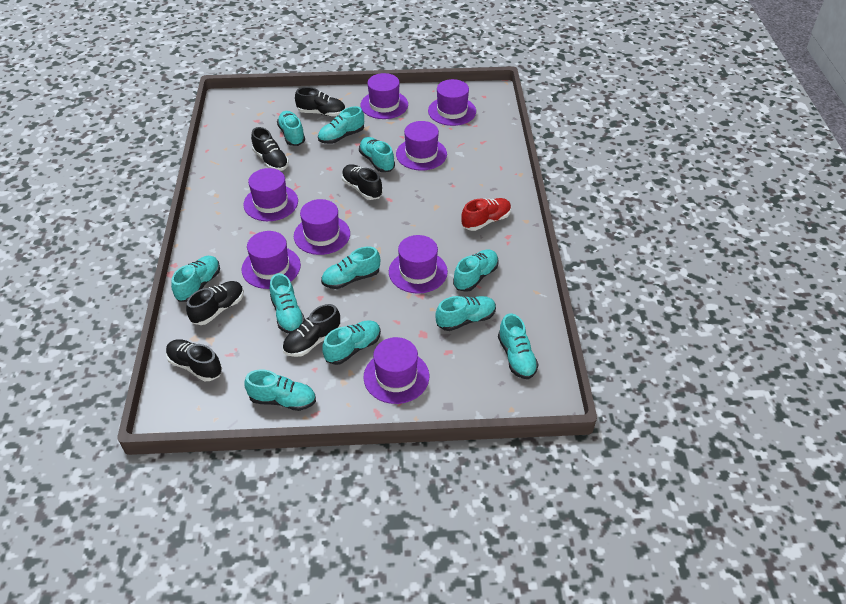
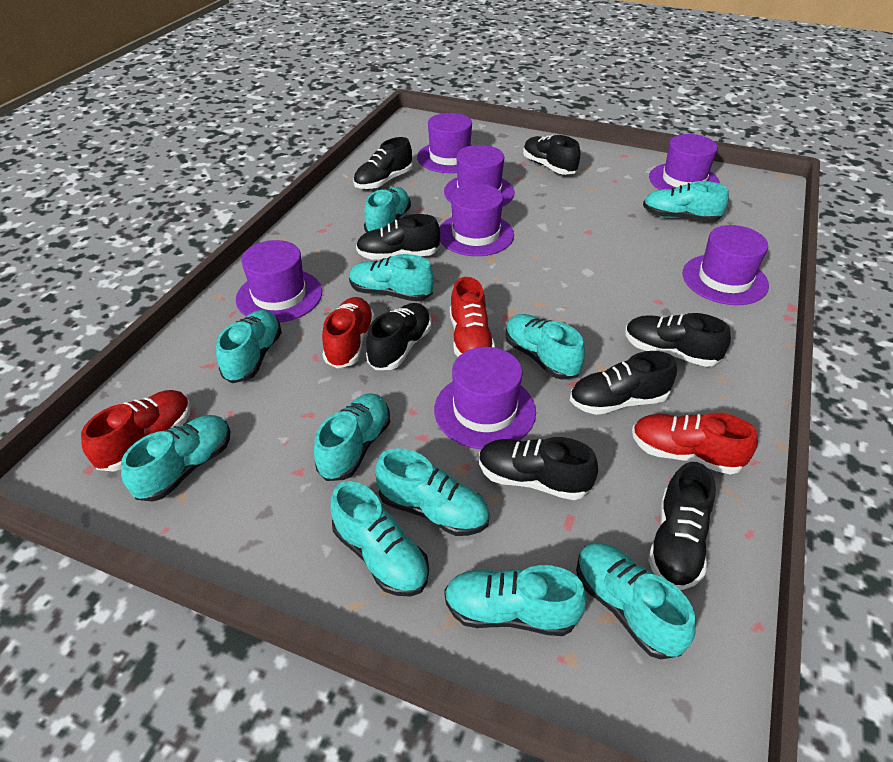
black shoe: 6 -> 8
purple hat: 8 -> 7
red shoe: 1 -> 4

